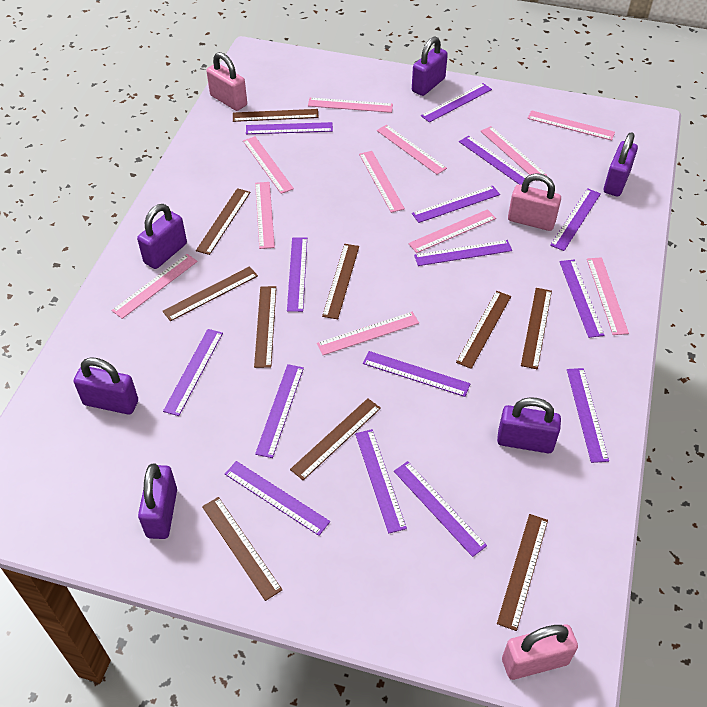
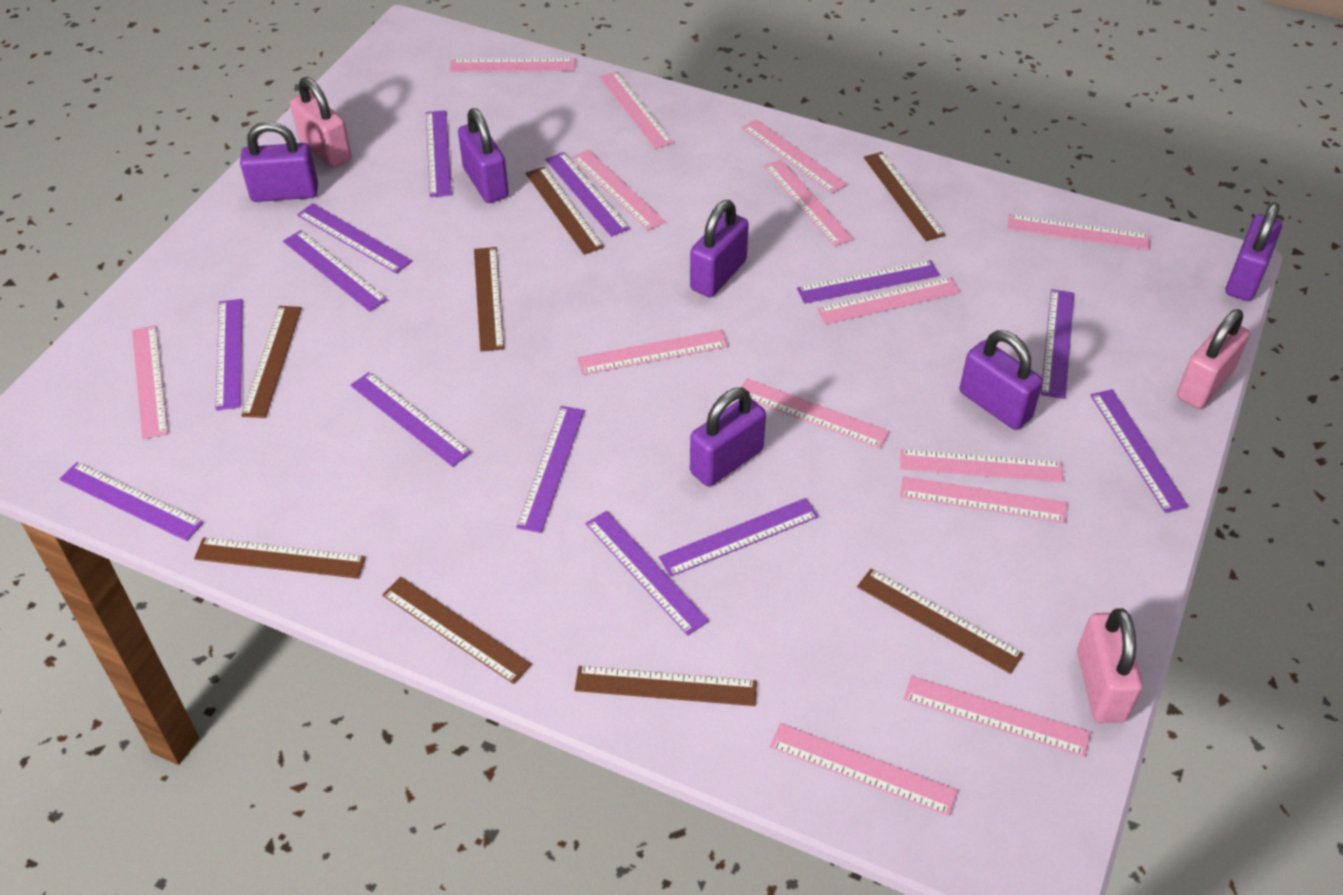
brown ruler: 10 -> 8
pink ruler: 11 -> 14
purple ruler: 15 -> 13

